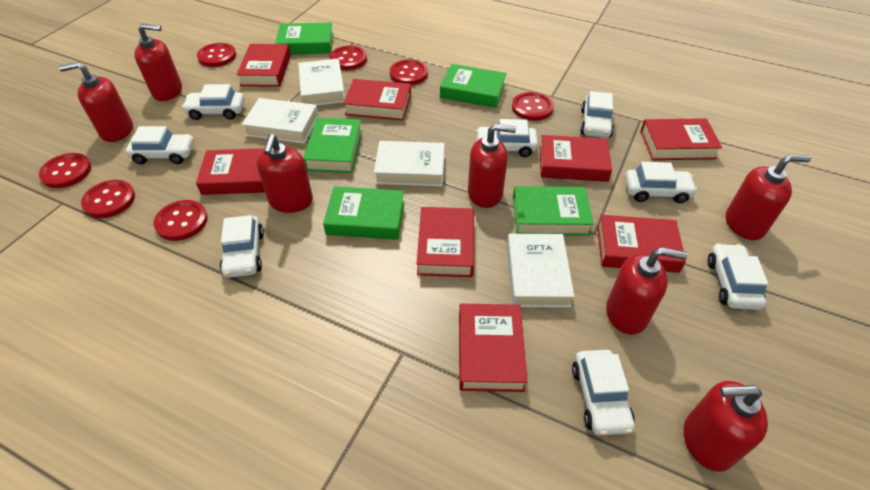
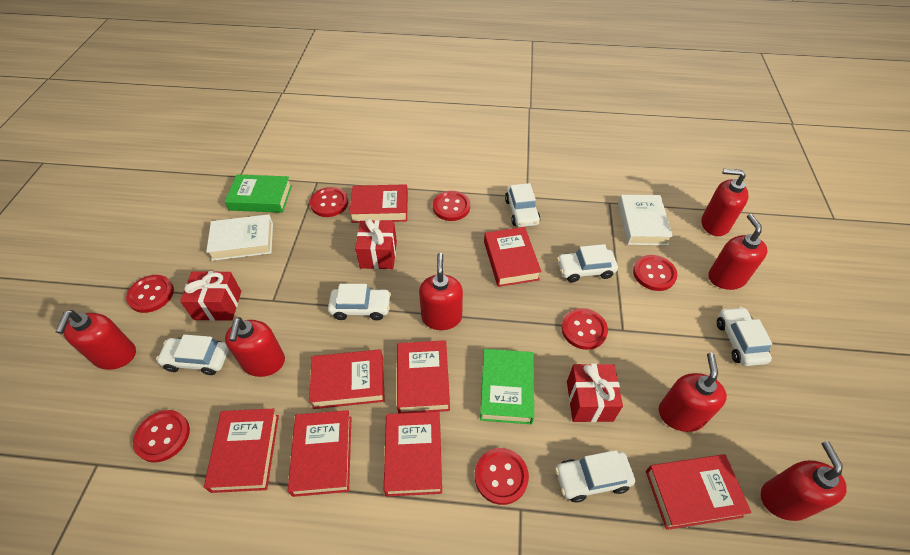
green book: 5 -> 2
red gift: 0 -> 3
white book: 4 -> 2
white car: 8 -> 6

